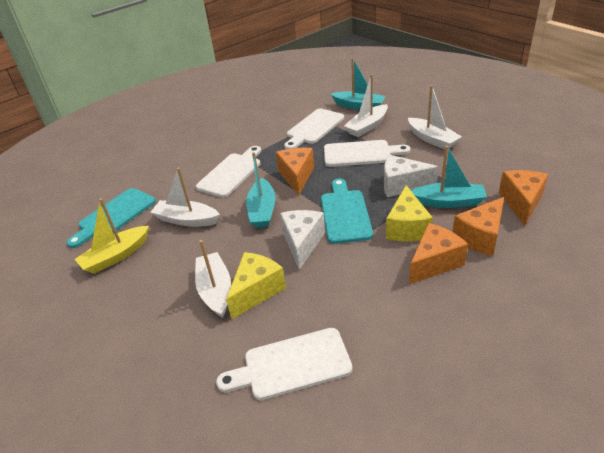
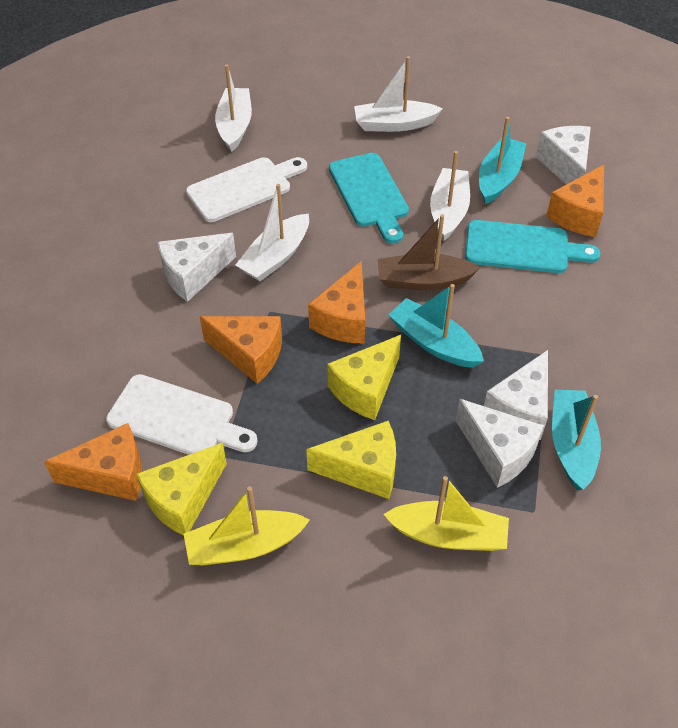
brown boat: 0 -> 1
white cheese: 2 -> 4
white cutting board: 4 -> 2
yellow boat: 1 -> 2
yellow cheese: 2 -> 3

